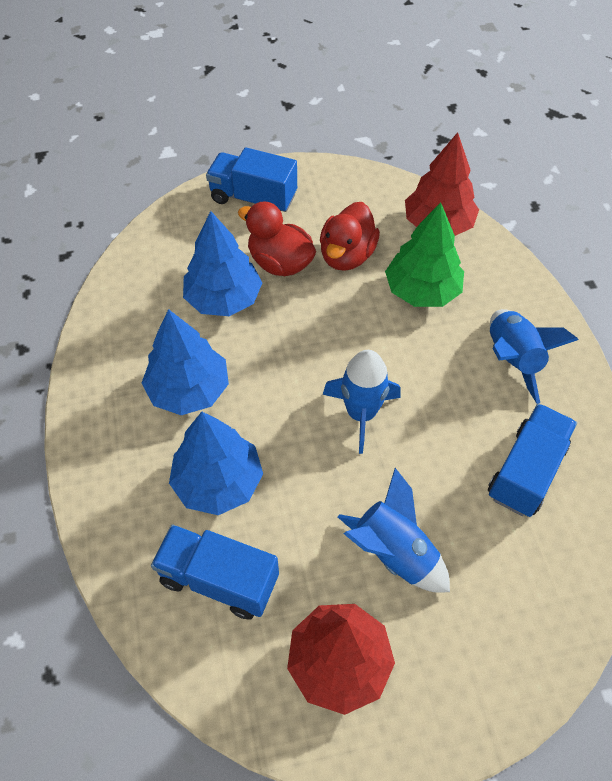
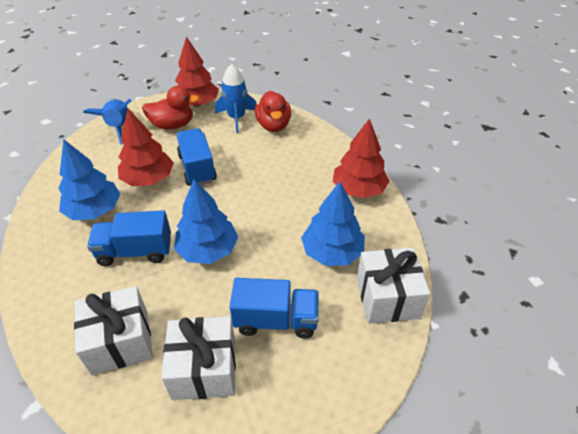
blue rocket: 3 -> 2
green tree: 1 -> 0
red tree: 2 -> 3
white gift: 0 -> 3

